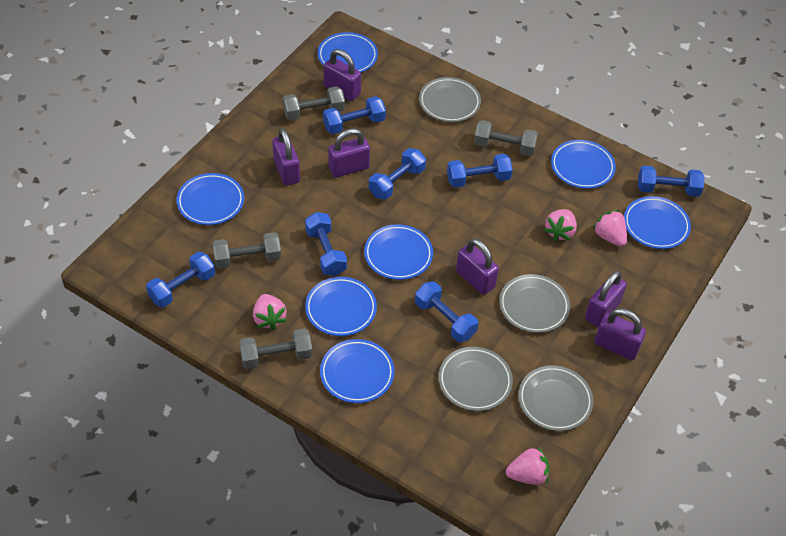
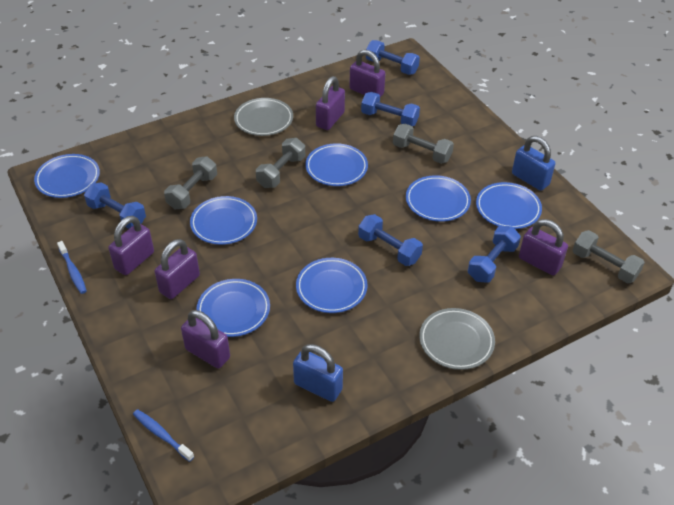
blue dumbbell: 7 -> 5
blue padlock: 0 -> 2
blue toothbrush: 0 -> 2
grey plate: 4 -> 2
pink strawberry: 4 -> 0

